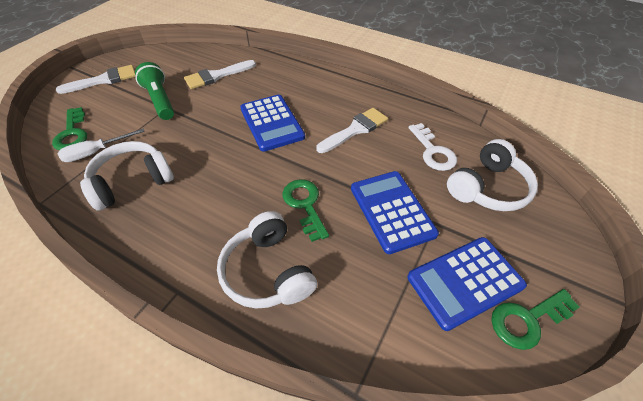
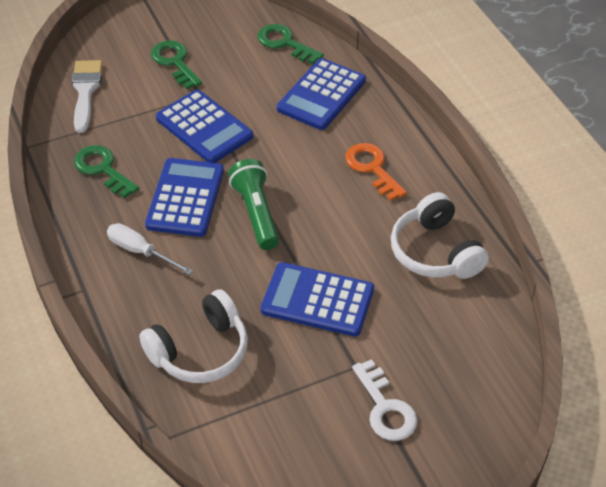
blue calculator: 3 -> 4
orange key: 0 -> 1
white brush: 3 -> 1
white headphones: 3 -> 2

